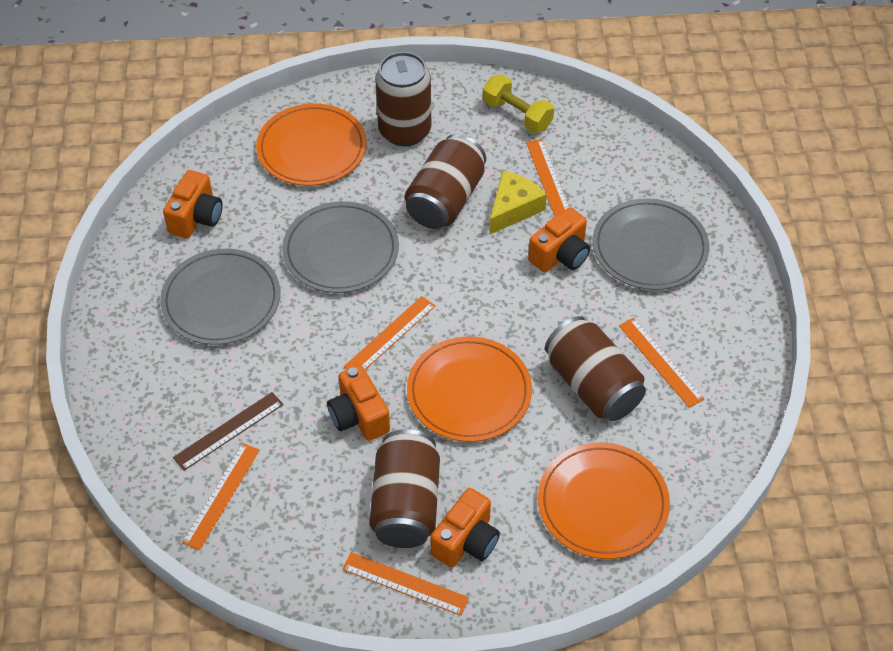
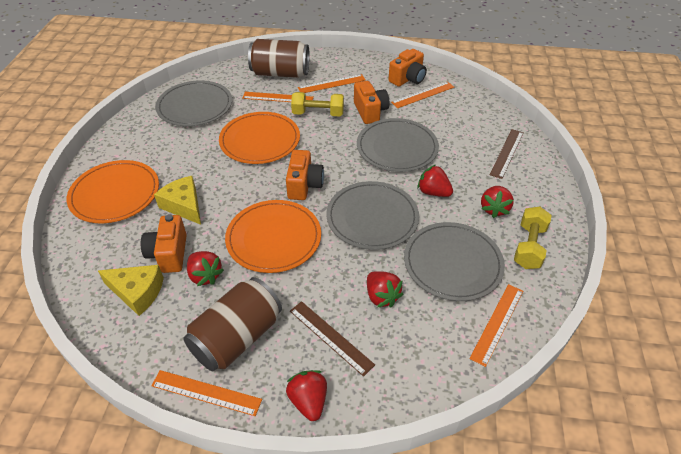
brown can: 4 -> 2
brown ruler: 1 -> 2
grey plate: 3 -> 4
red strawberry: 0 -> 5
yellow cheese: 1 -> 2
yellow dumbbell: 1 -> 2

